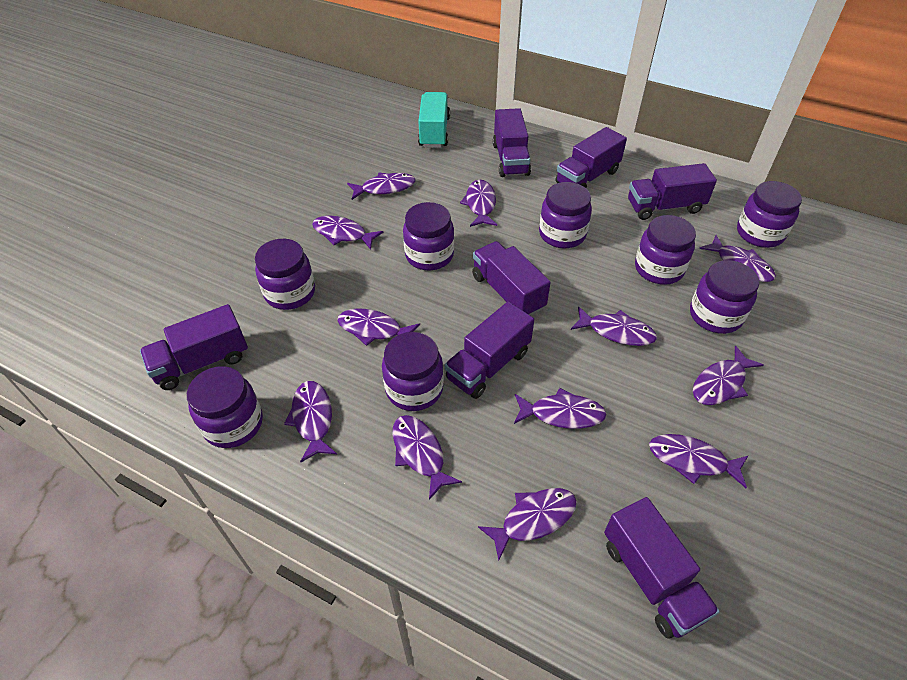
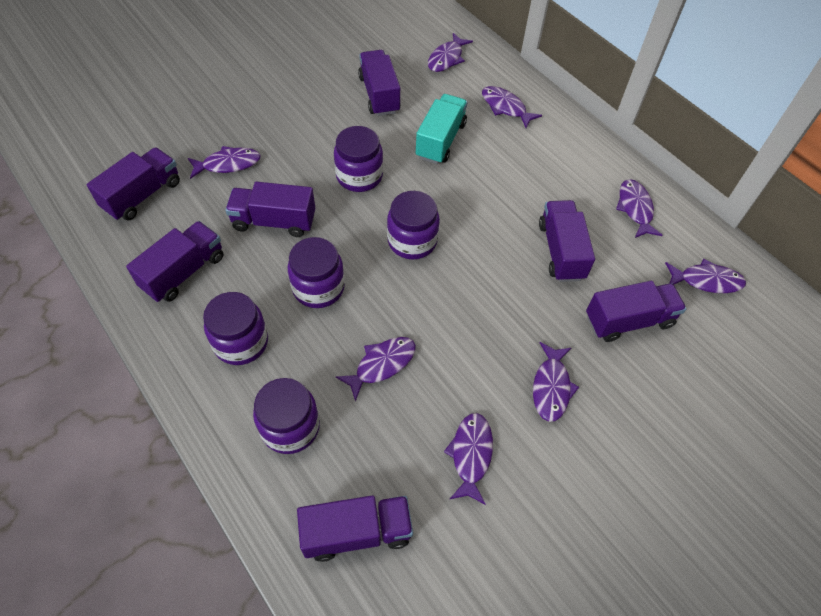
purple fish: 12 -> 8
purple jar: 8 -> 5

